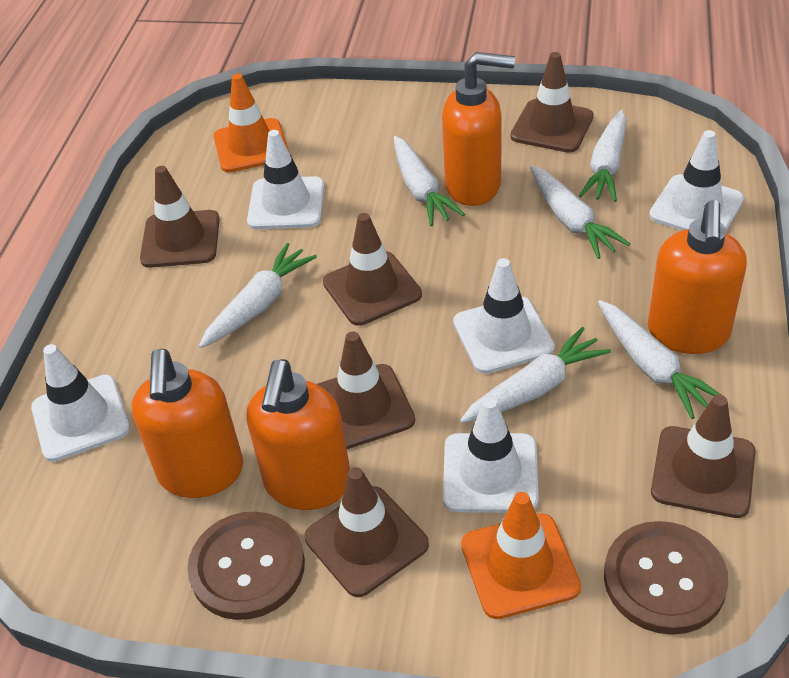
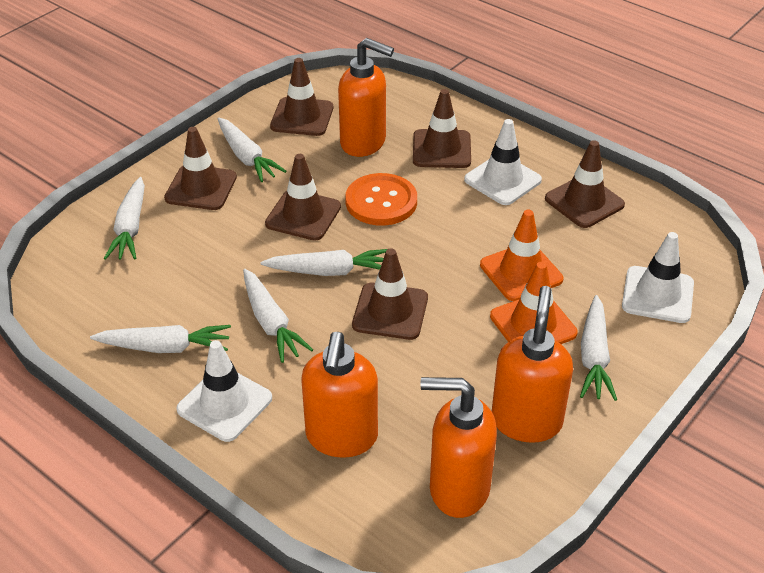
brown button: 2 -> 0
orange button: 0 -> 1
white traffic cone: 5 -> 3

